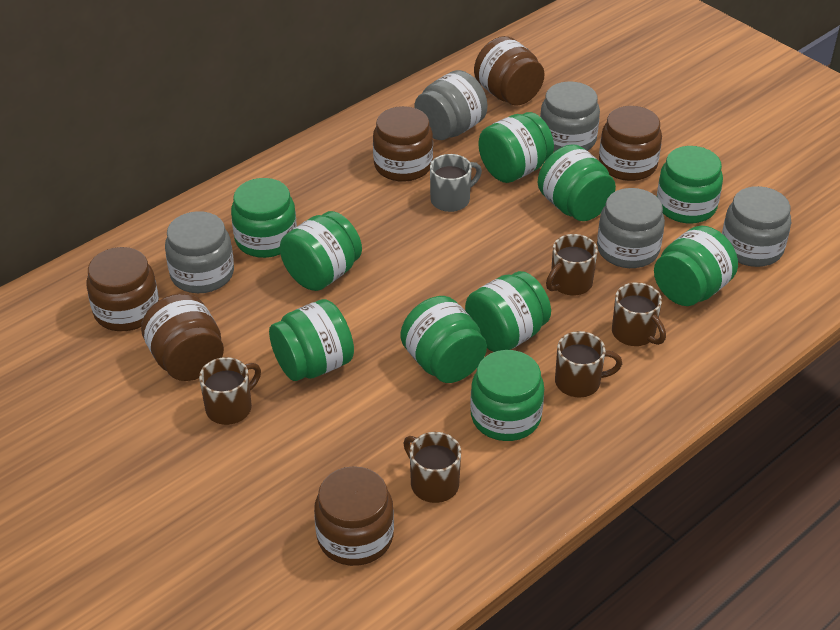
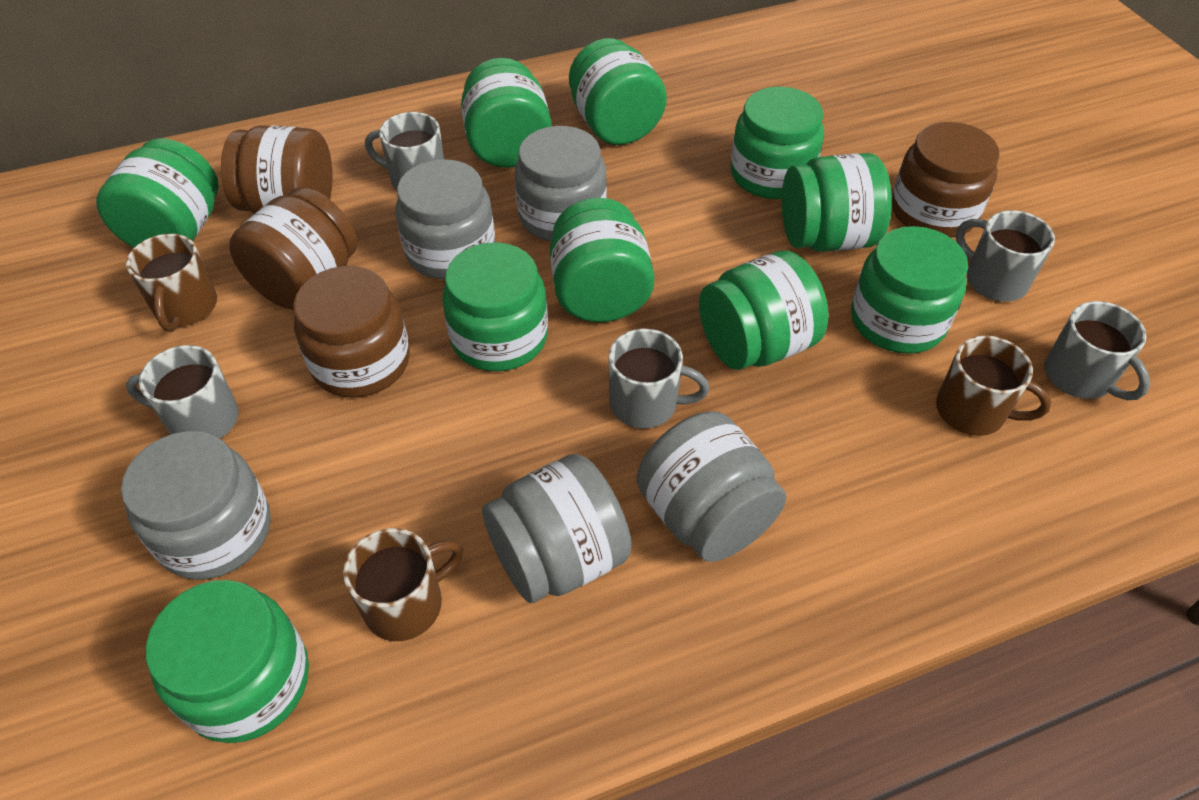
brown jar: 6 -> 4
brown mug: 5 -> 3
grey mug: 1 -> 5

